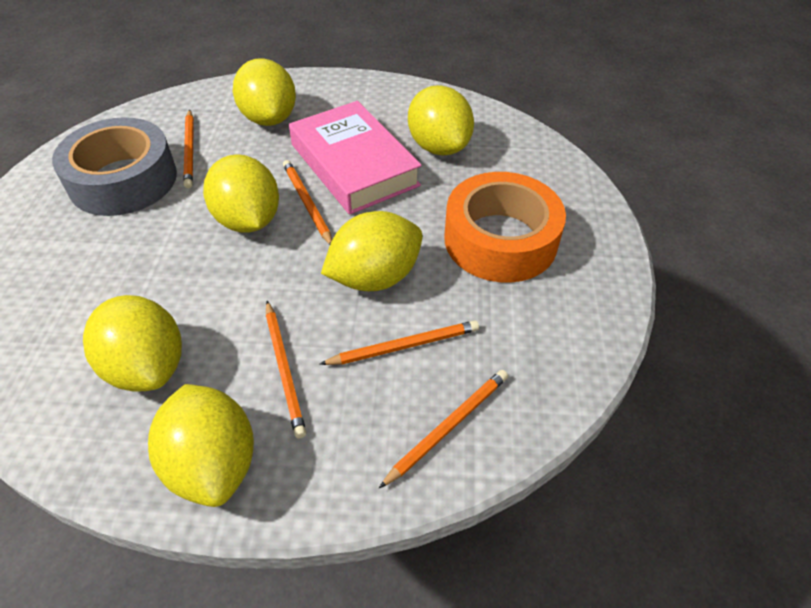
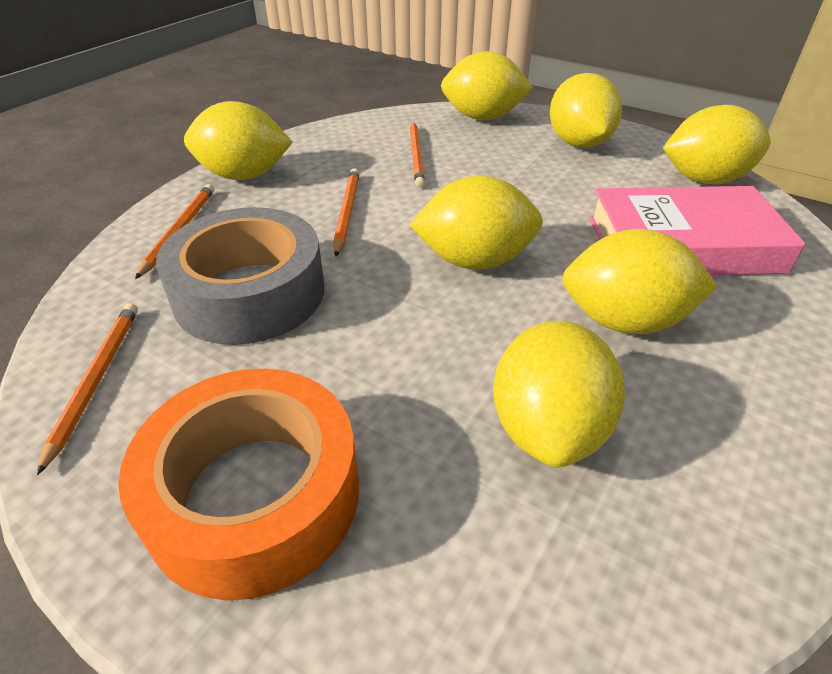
orange pencil: 5 -> 4
yellow lemon: 6 -> 7

